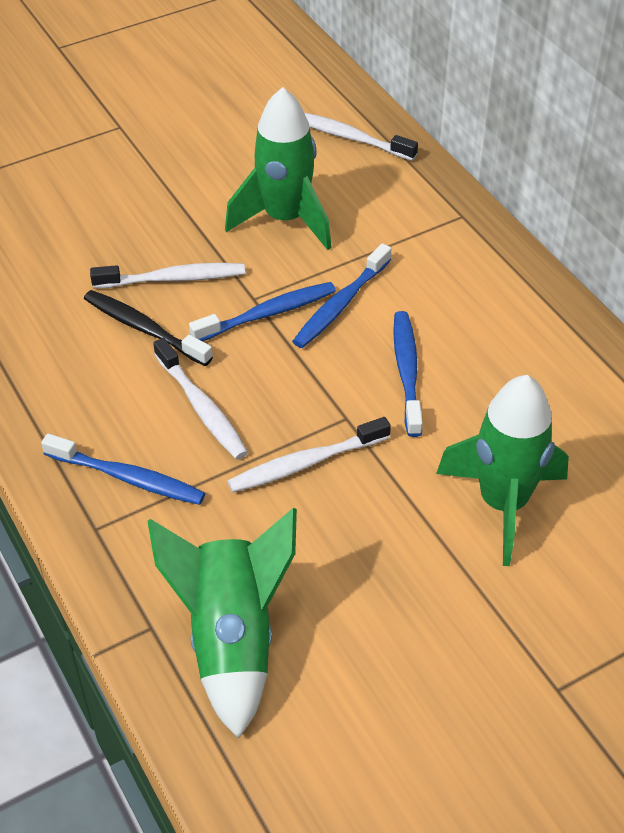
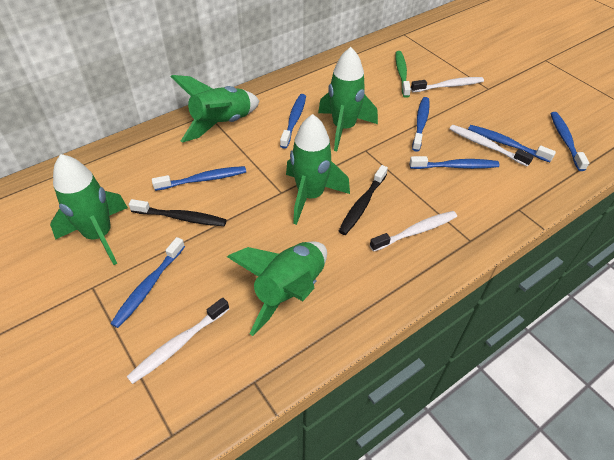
black toothbrush: 1 -> 2
blue toothbrush: 4 -> 7
green rocket: 3 -> 5
green toothbrush: 0 -> 1

